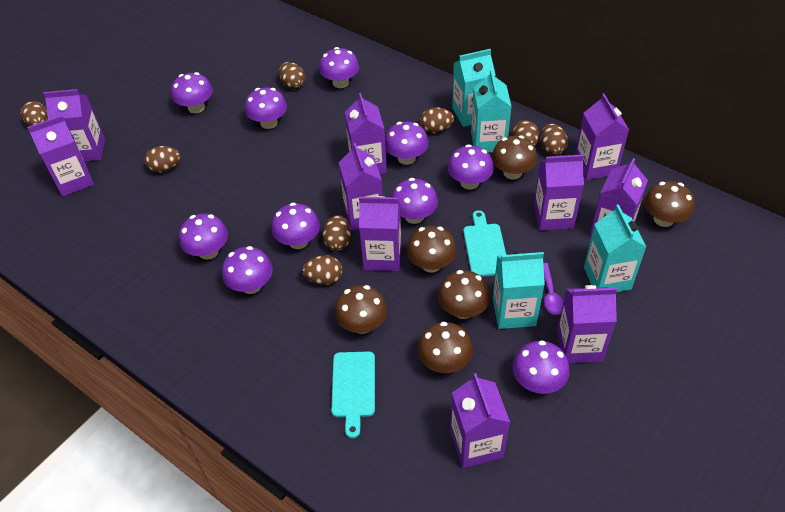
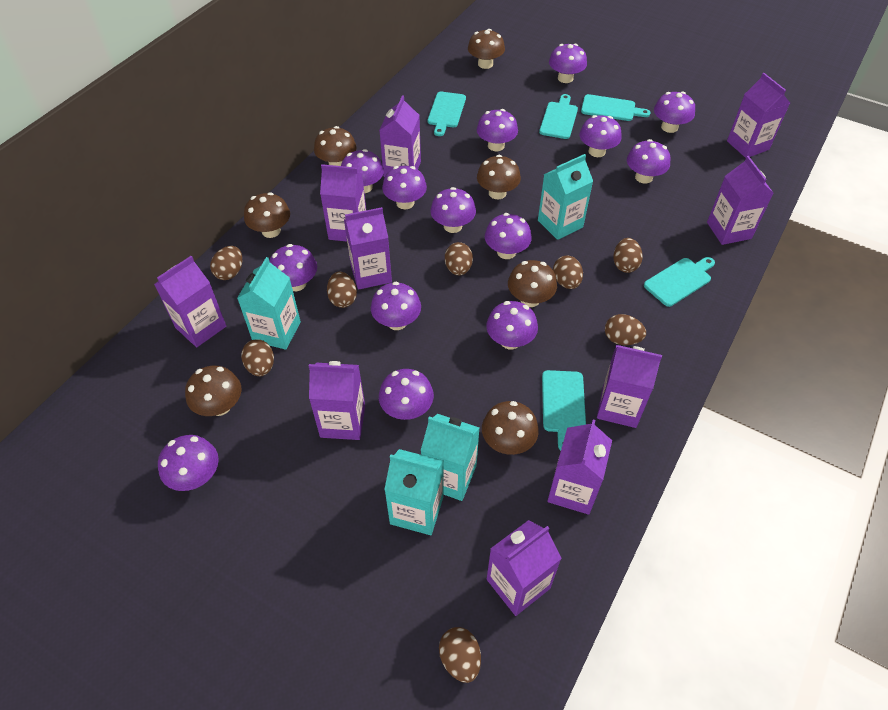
brown mushroom: 6 -> 7
purple mushroom: 10 -> 14
purple spoon: 1 -> 0
turquoise cutting board: 2 -> 5

